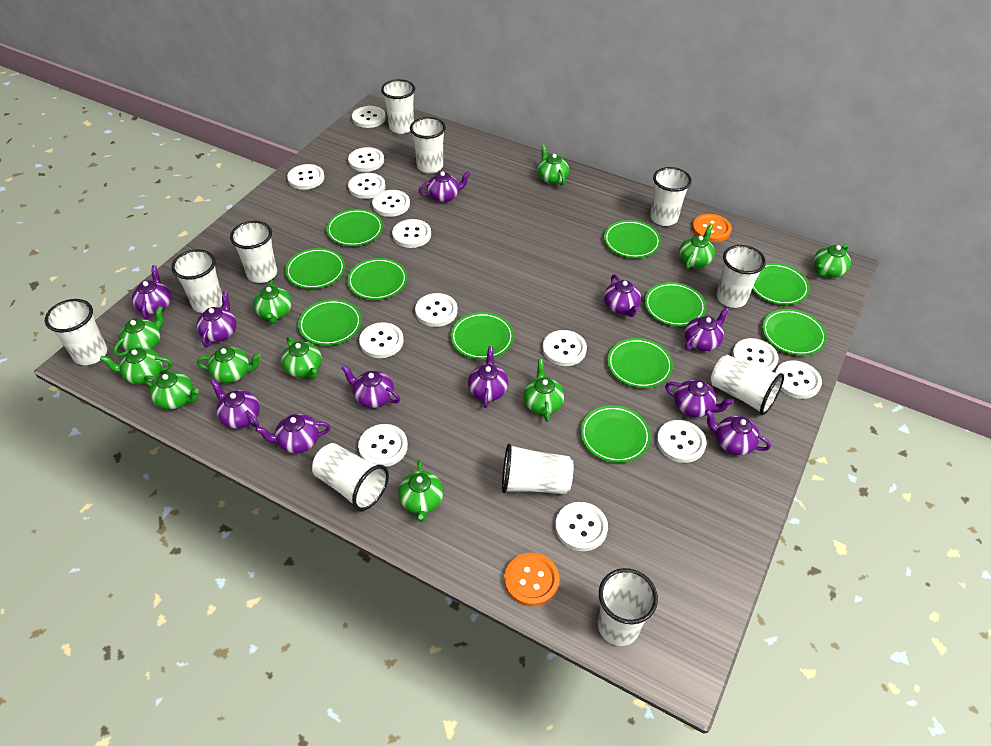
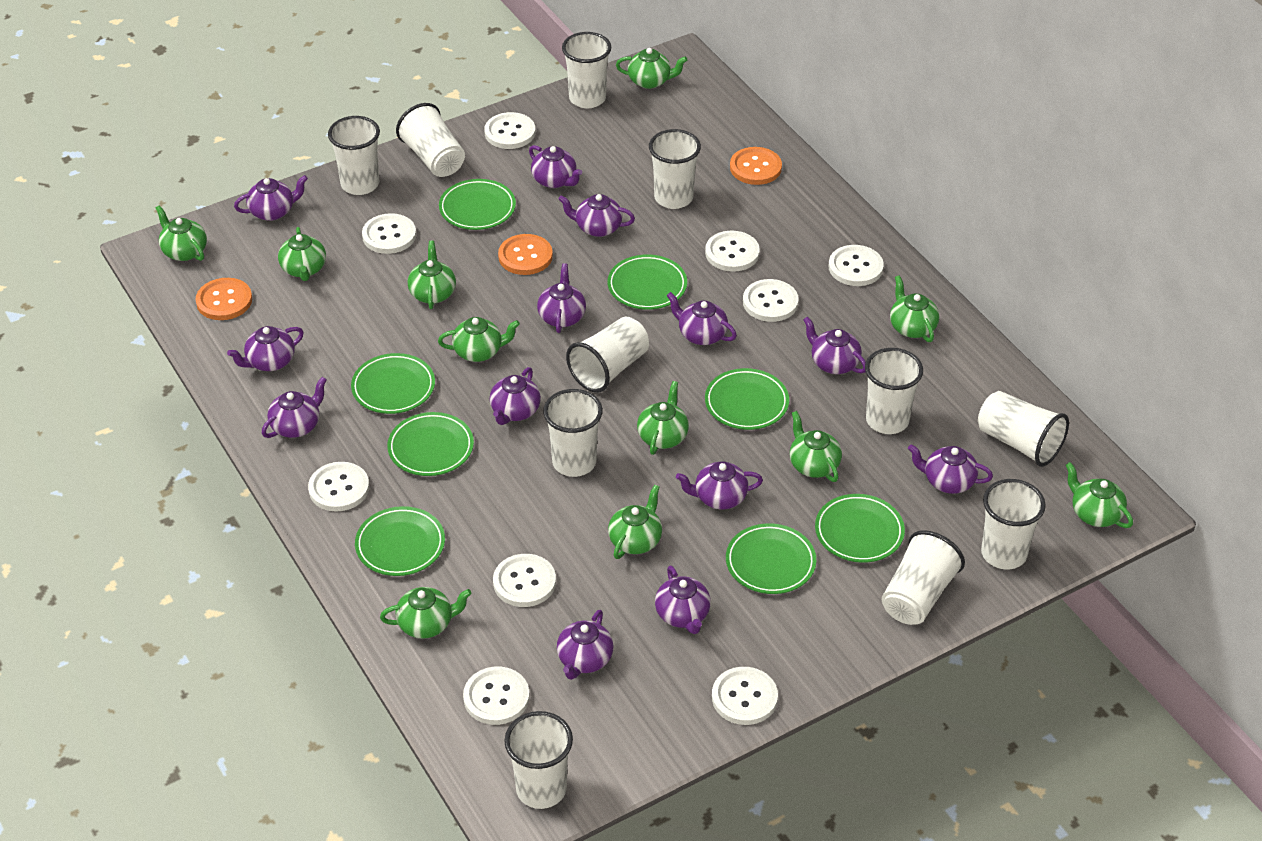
green plate: 11 -> 8
orange button: 2 -> 3
purple teapot: 11 -> 13
white button: 14 -> 9

